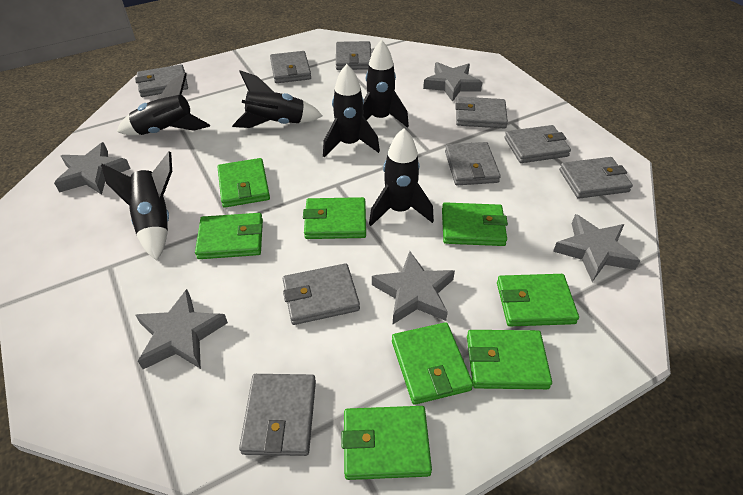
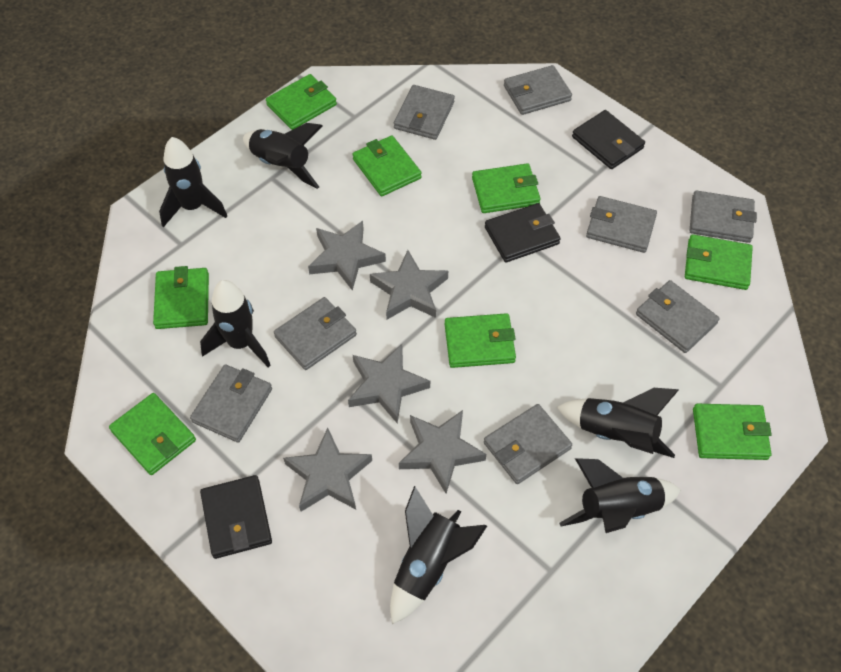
black wallet: 0 -> 3
grey wallet: 9 -> 8

